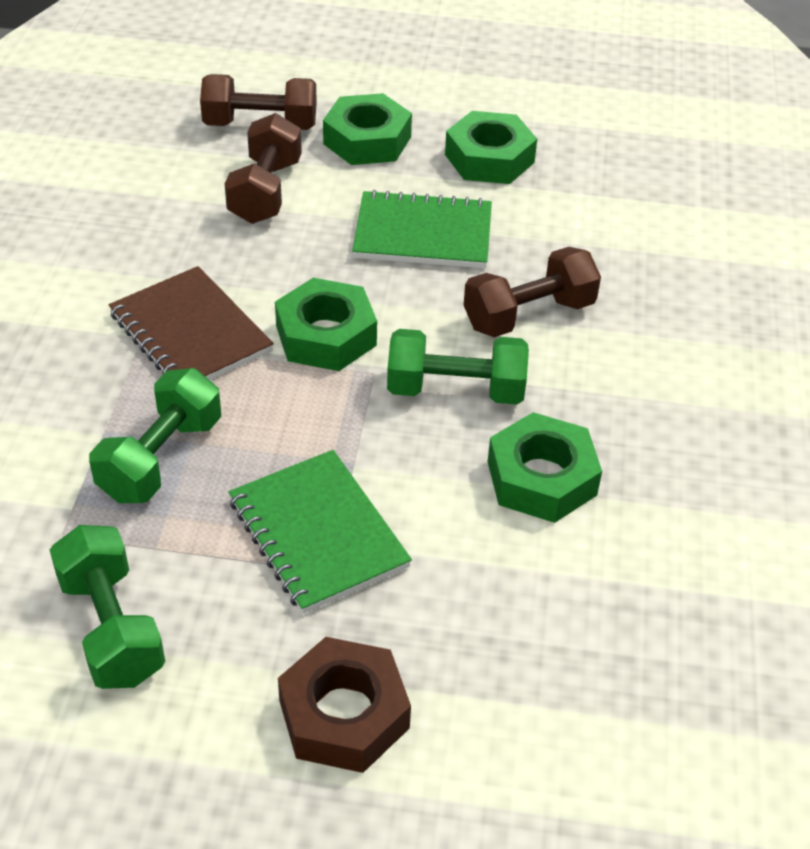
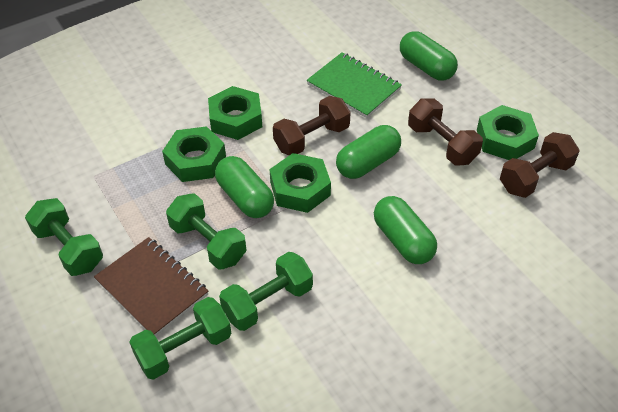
brown nut: 1 -> 0
green capsule: 0 -> 4
green dumbbell: 3 -> 4
green notebook: 2 -> 1

